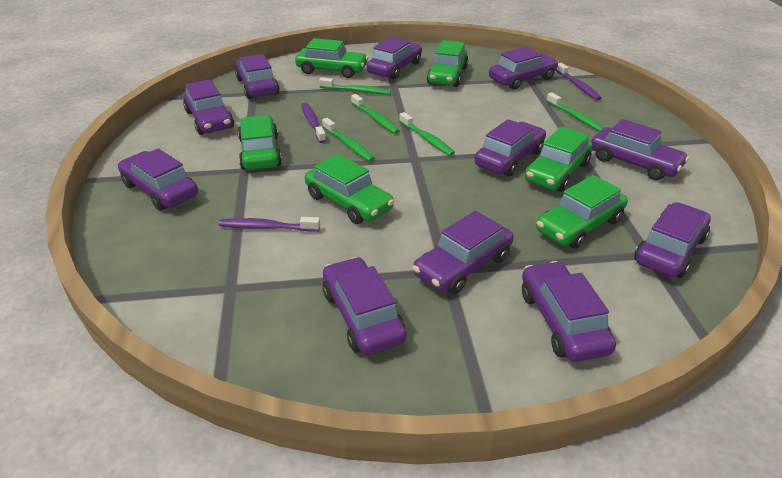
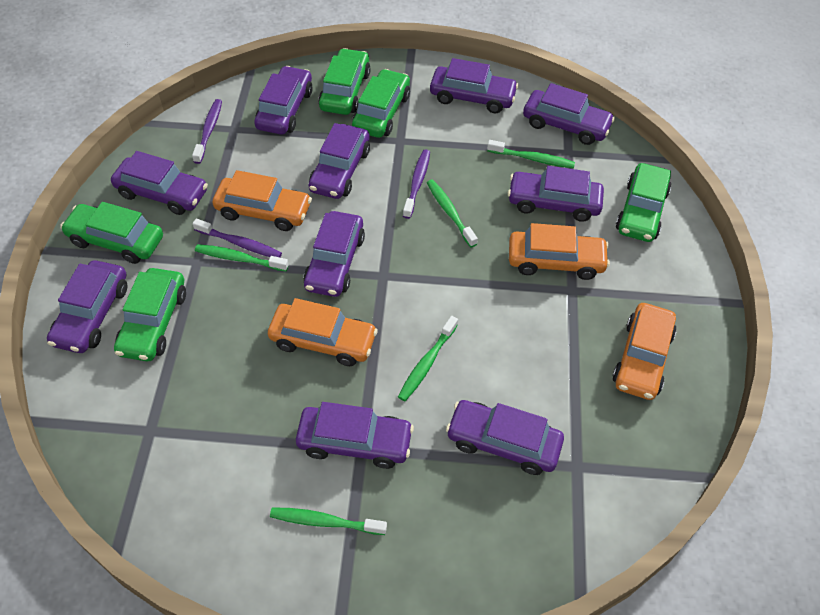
green car: 6 -> 5
orange car: 0 -> 4
purple car: 11 -> 10

